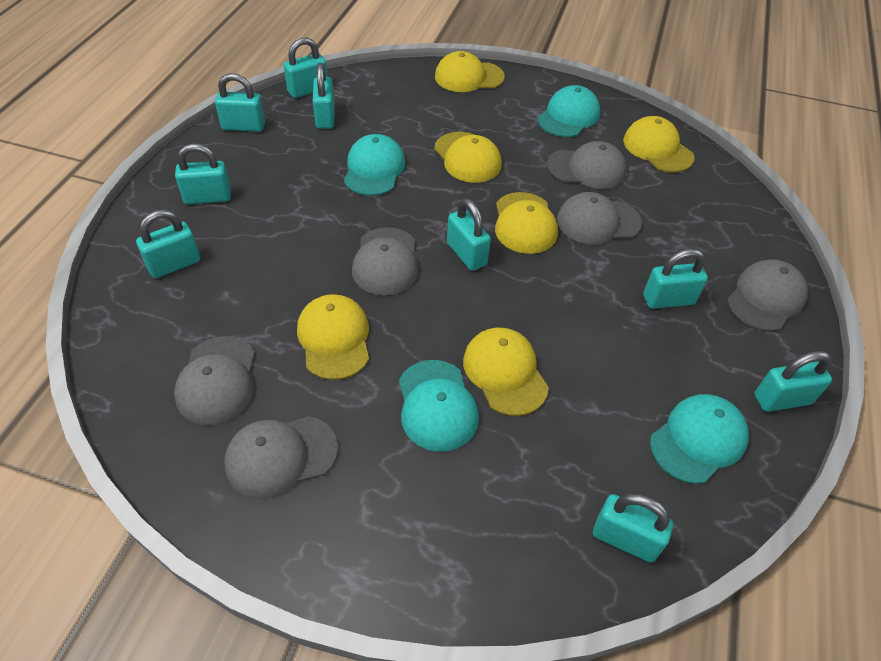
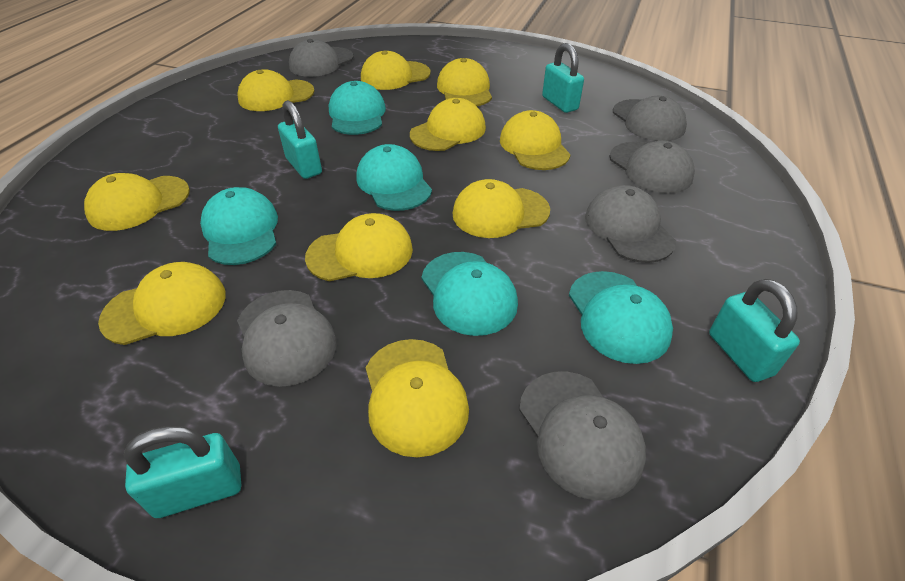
turquoise cap: 4 -> 5
turquoise padlock: 9 -> 4
yellow cap: 6 -> 10

